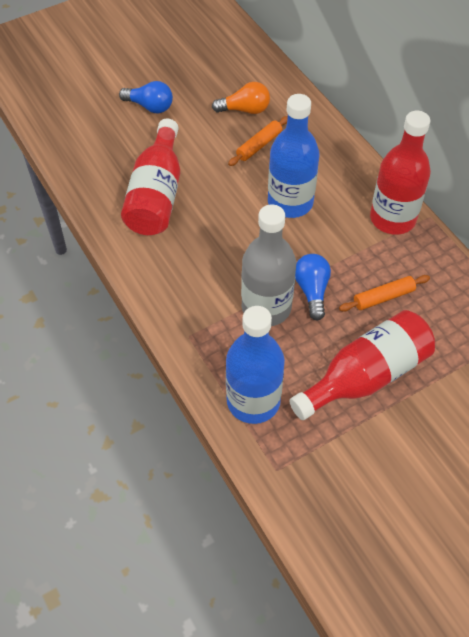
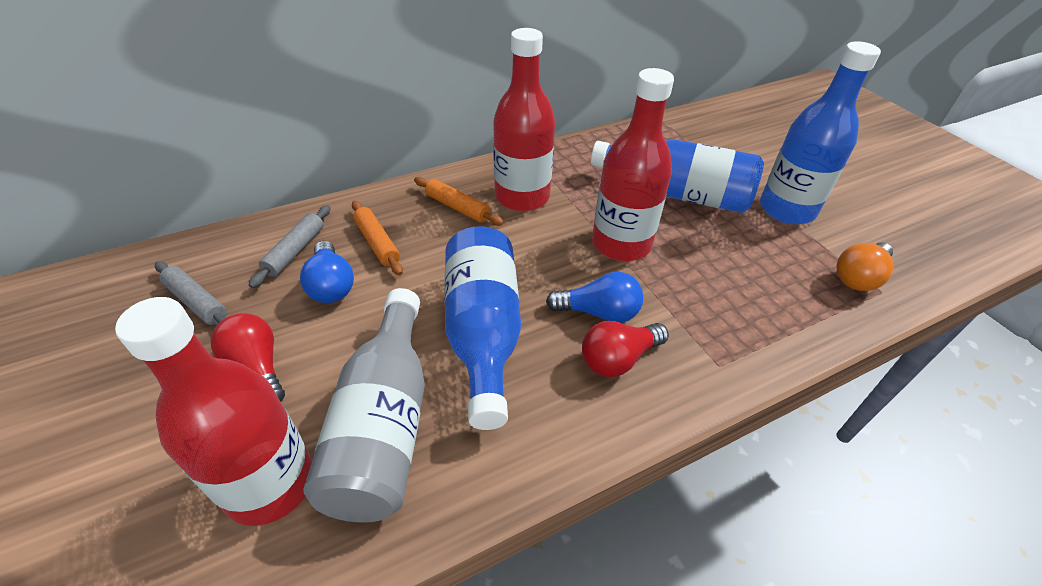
blue bottle: 2 -> 3
grey rolling pin: 0 -> 2
red light bulb: 0 -> 2

